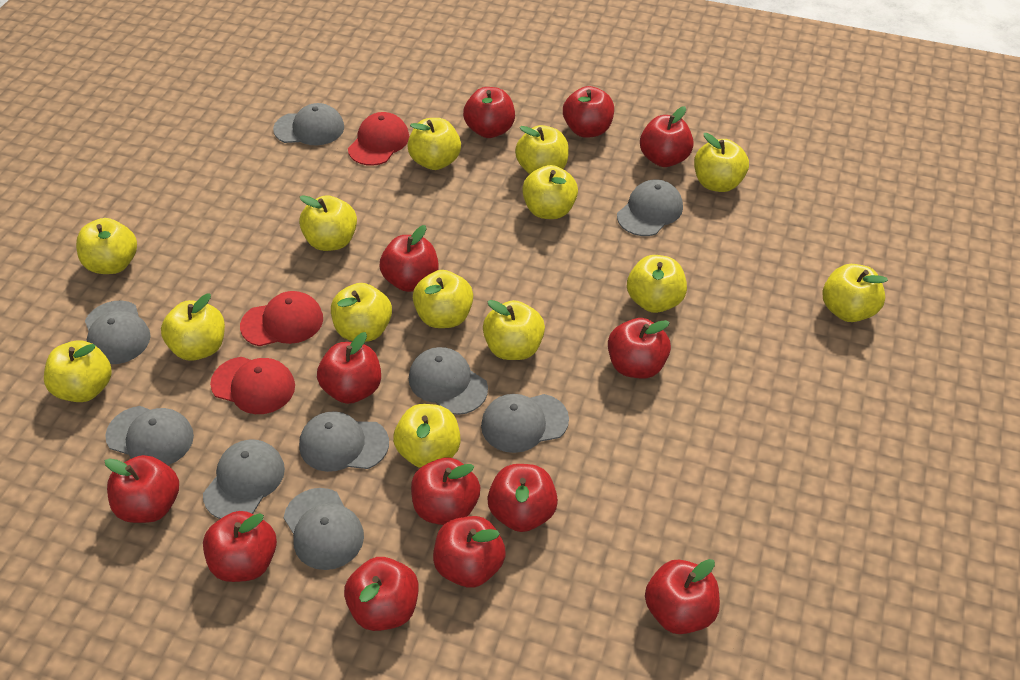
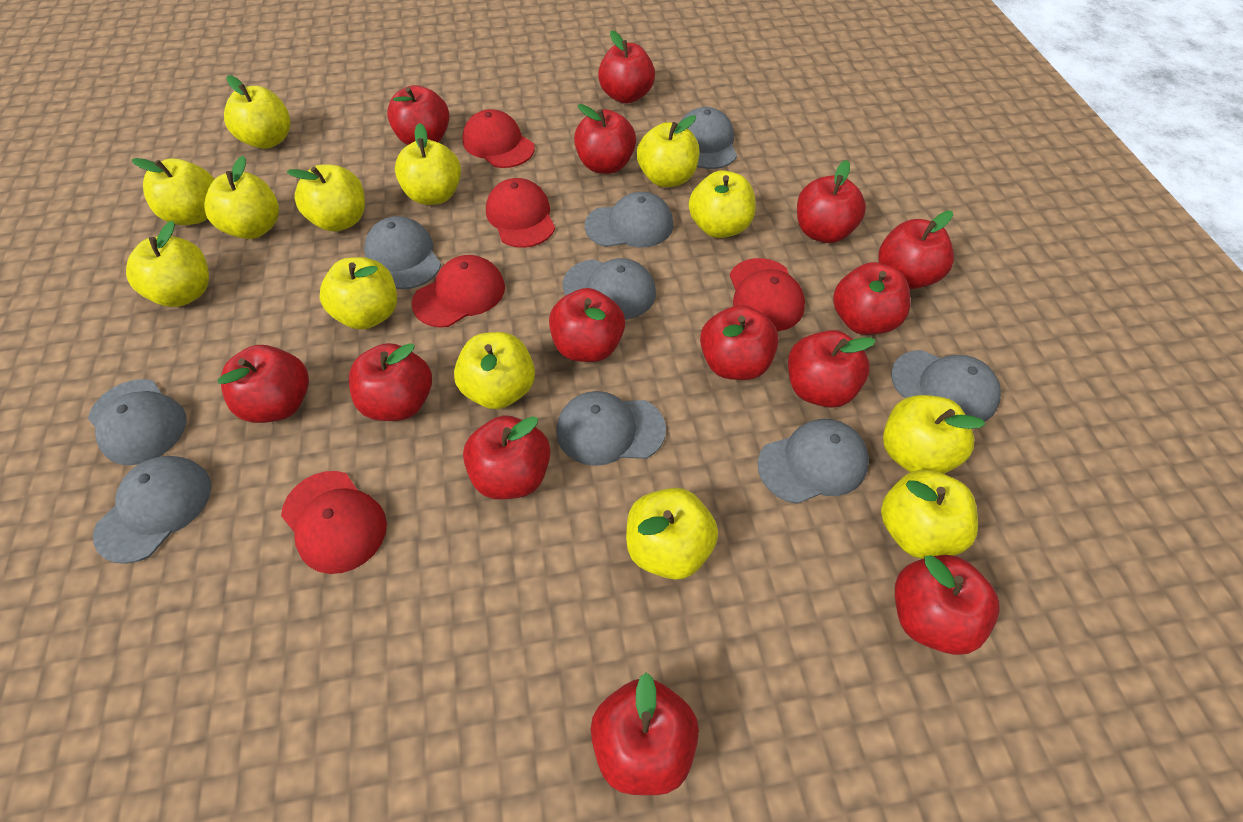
red apple: 13 -> 14
red cap: 3 -> 5
yellow apple: 14 -> 13

